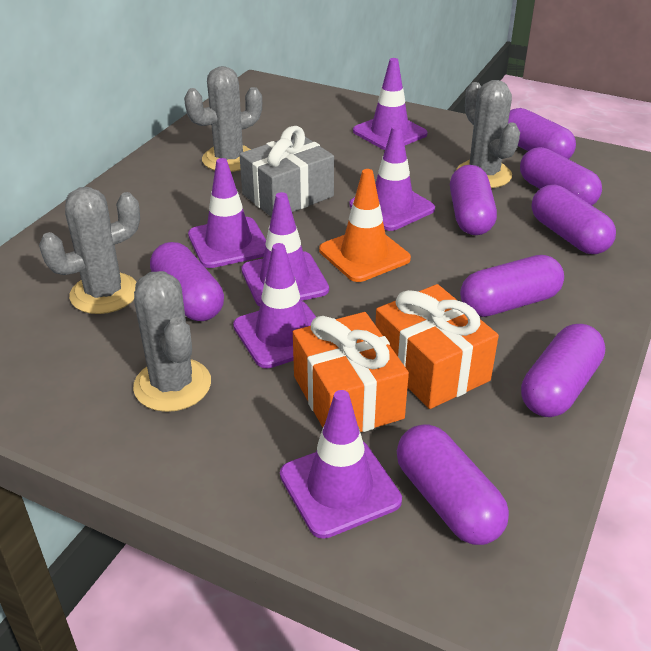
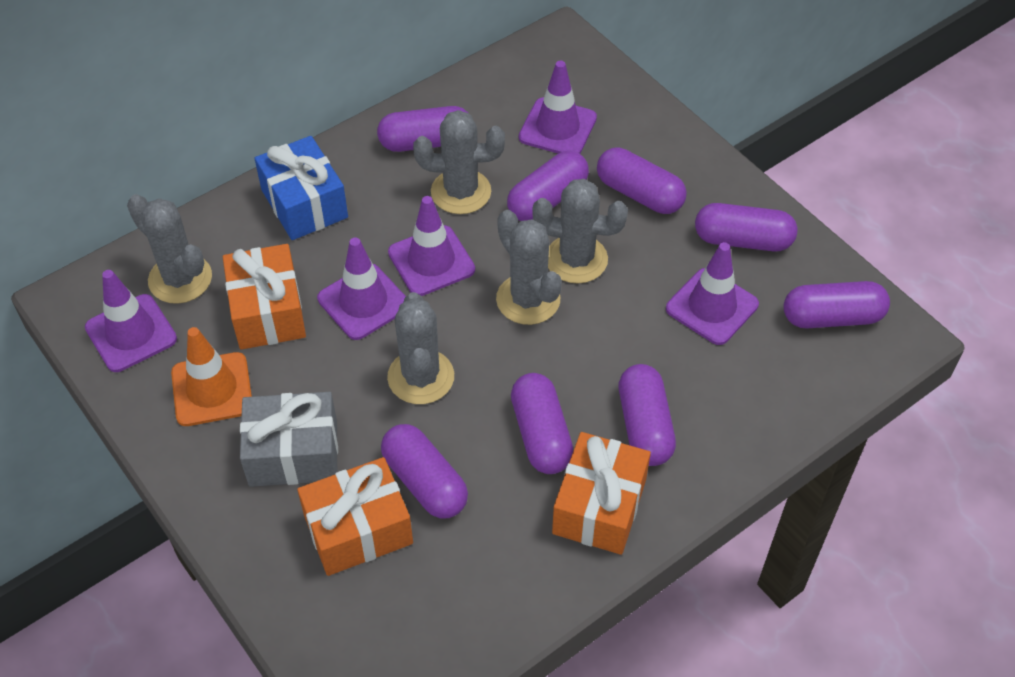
blue gift: 0 -> 1
grey cactus: 4 -> 5
orange gift: 2 -> 3
purple traffic cone: 6 -> 5

